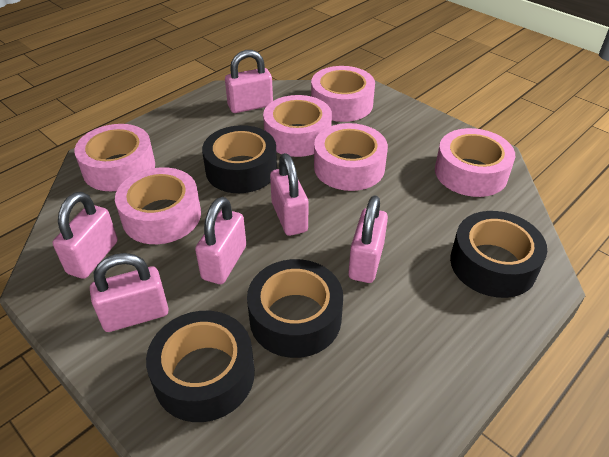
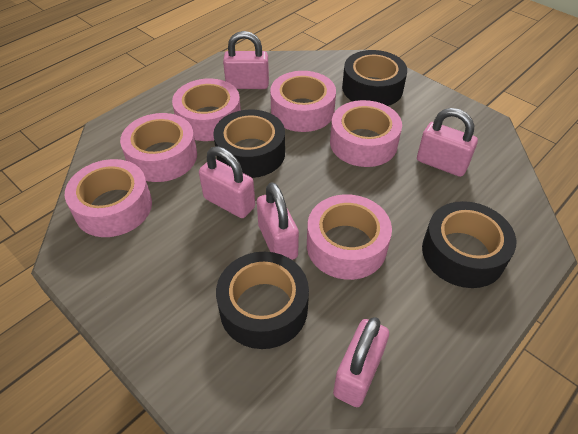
pink padlock: 6 -> 5

